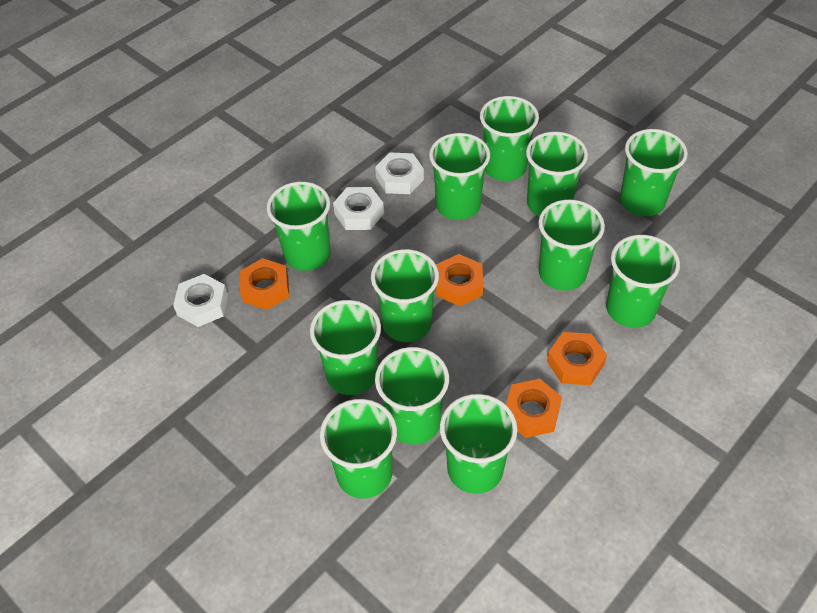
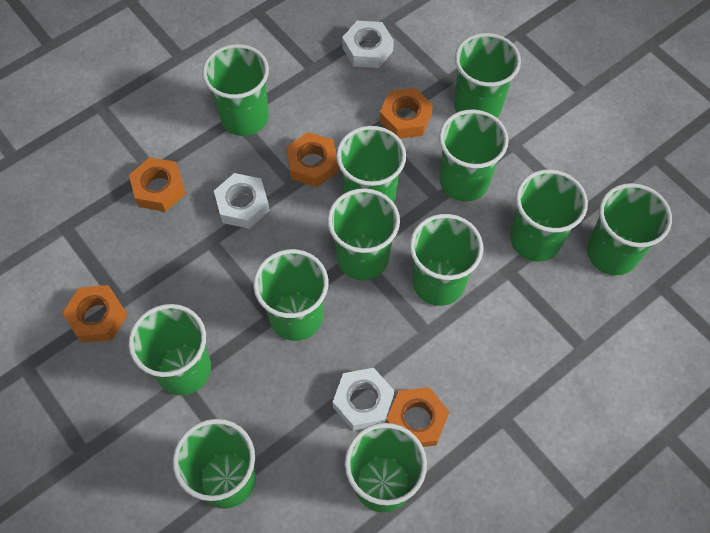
orange nut: 4 -> 5

